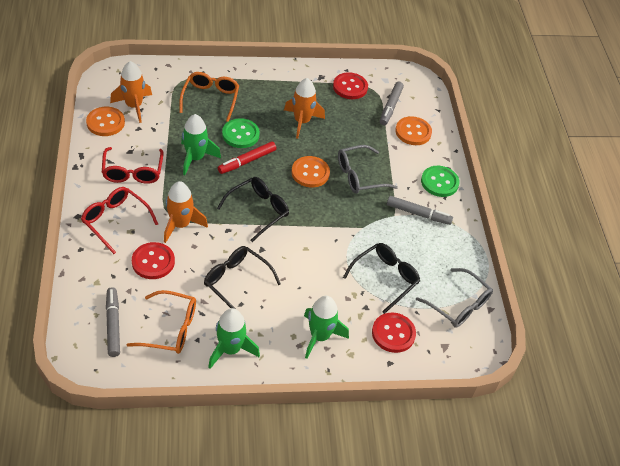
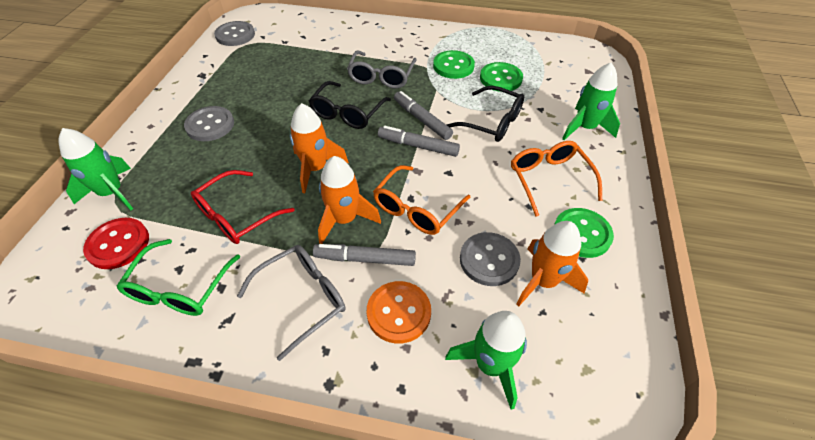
black glasses: 3 -> 2
green button: 2 -> 3
green glasses: 0 -> 1
grey button: 0 -> 3
orange button: 3 -> 1
red button: 3 -> 1
red glasses: 2 -> 1
red marker: 1 -> 0

